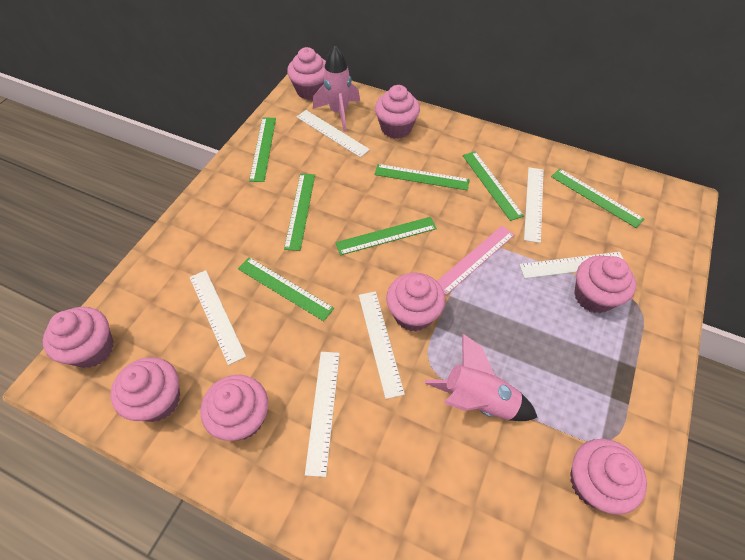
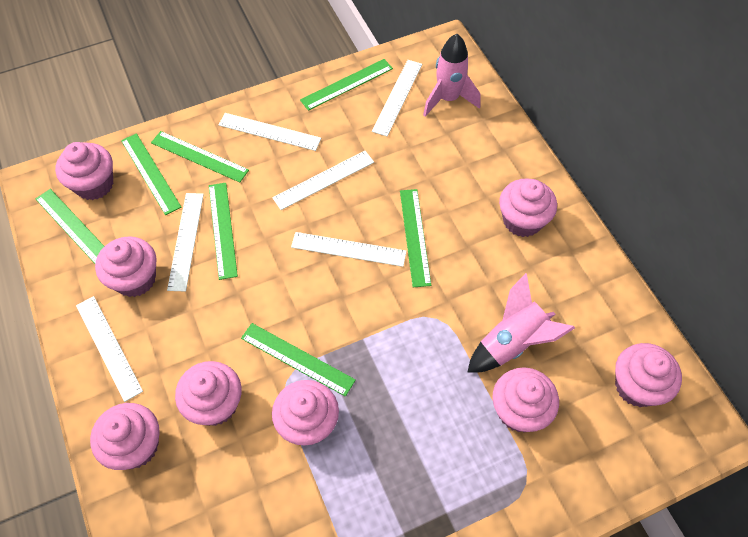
pink ruler: 1 -> 0

